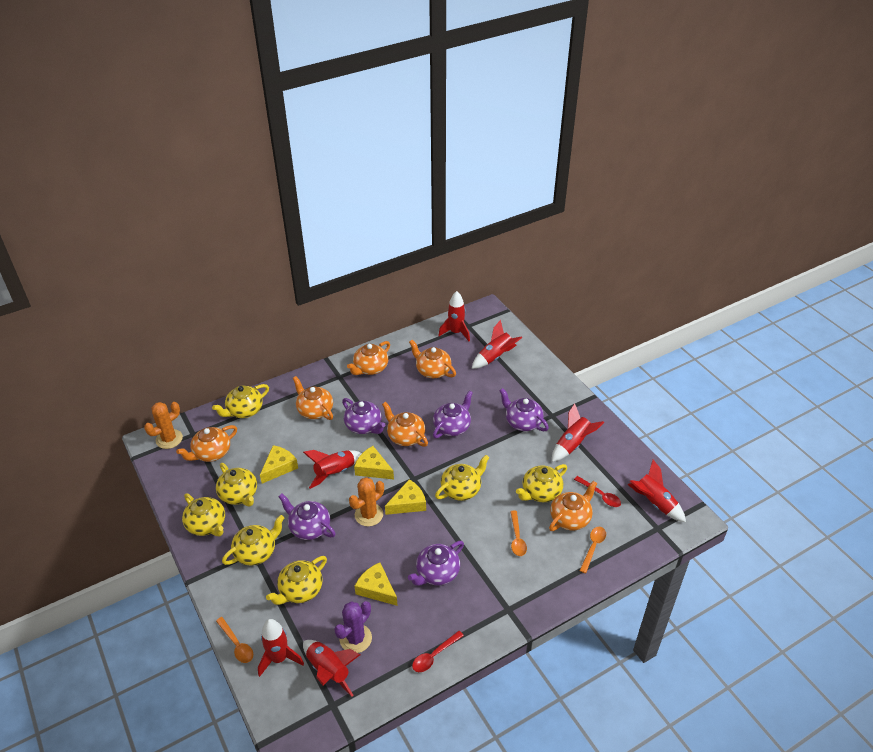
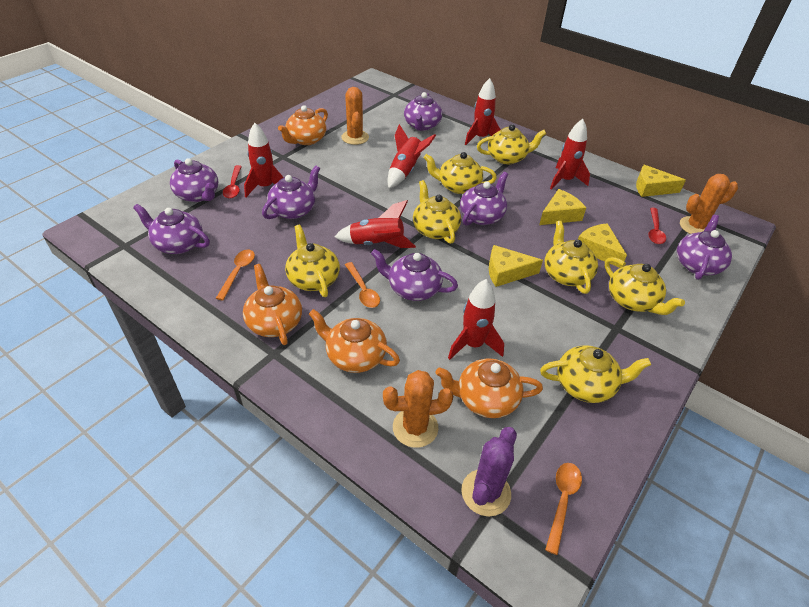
orange cactus: 2 -> 3
orange teapot: 6 -> 4
purple teapot: 5 -> 7
red rocket: 7 -> 6

